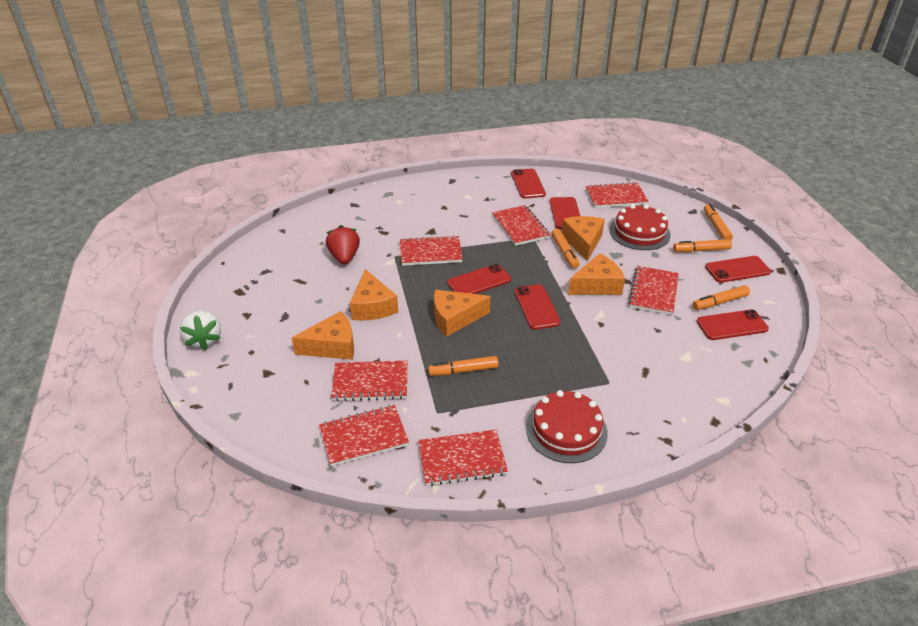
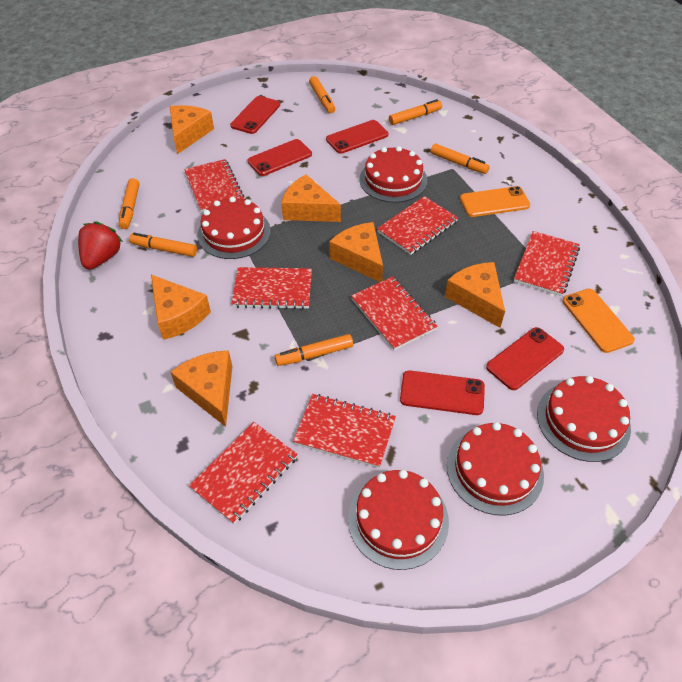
orange cheese: 5 -> 6
orange marker: 5 -> 6
orange phone: 0 -> 2
red cake: 2 -> 5
red phone: 6 -> 5
white strawberry: 1 -> 0

